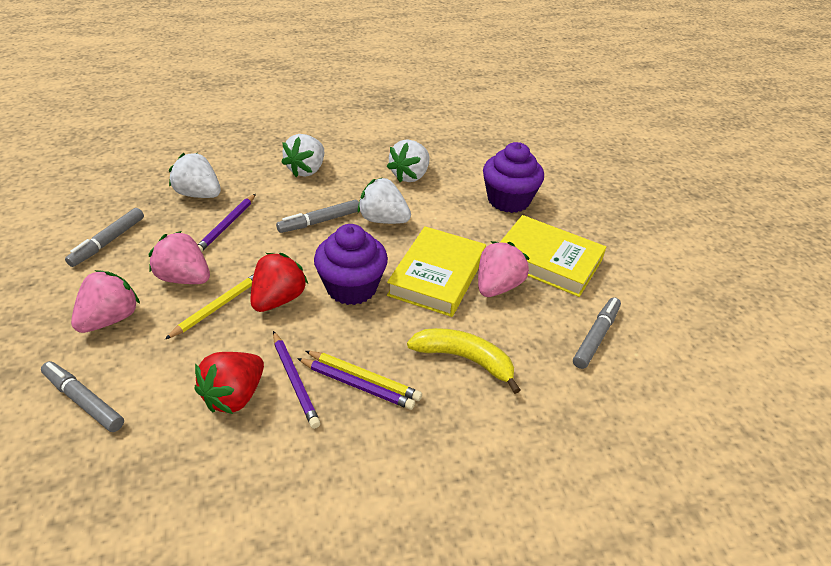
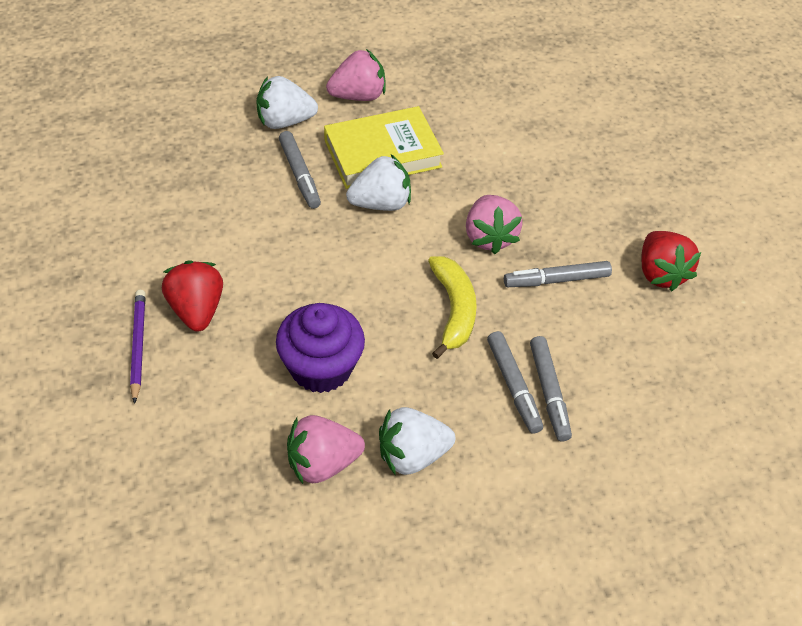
purple cupcake: 2 -> 1
purple pencil: 3 -> 1
white strawberry: 4 -> 3
yellow book: 2 -> 1
yellow pencil: 2 -> 0

